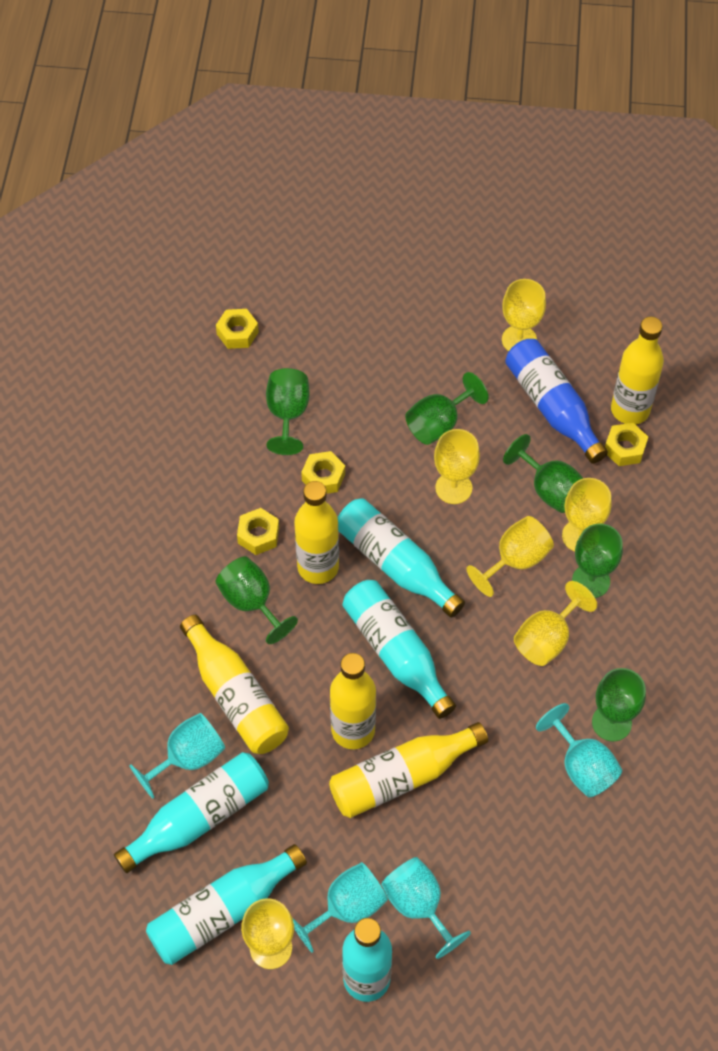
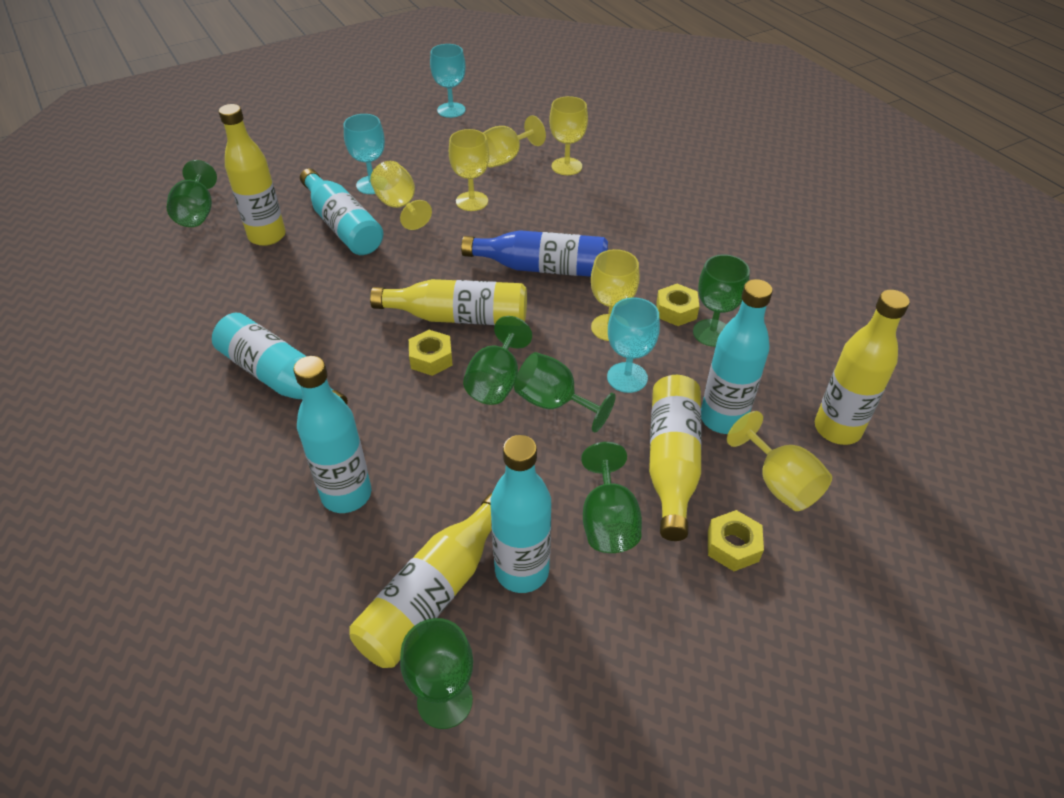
turquoise goblet: 4 -> 3
yellow nut: 4 -> 3

